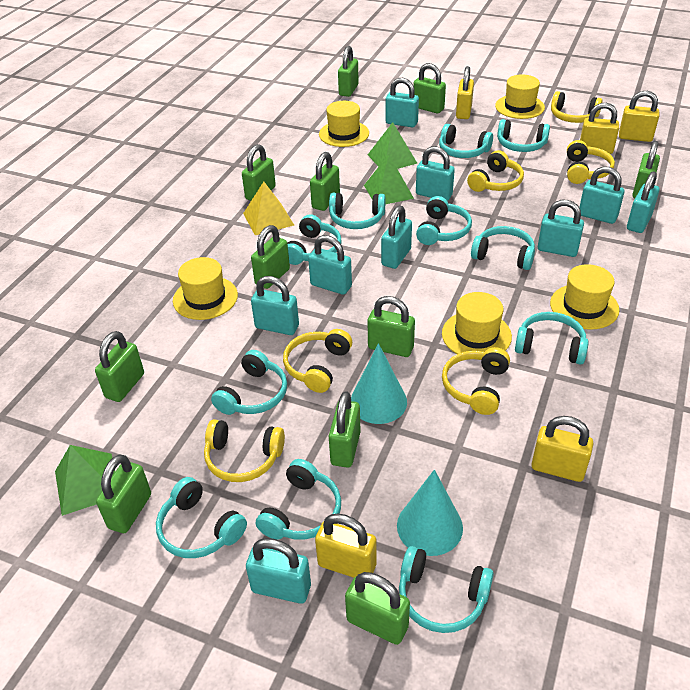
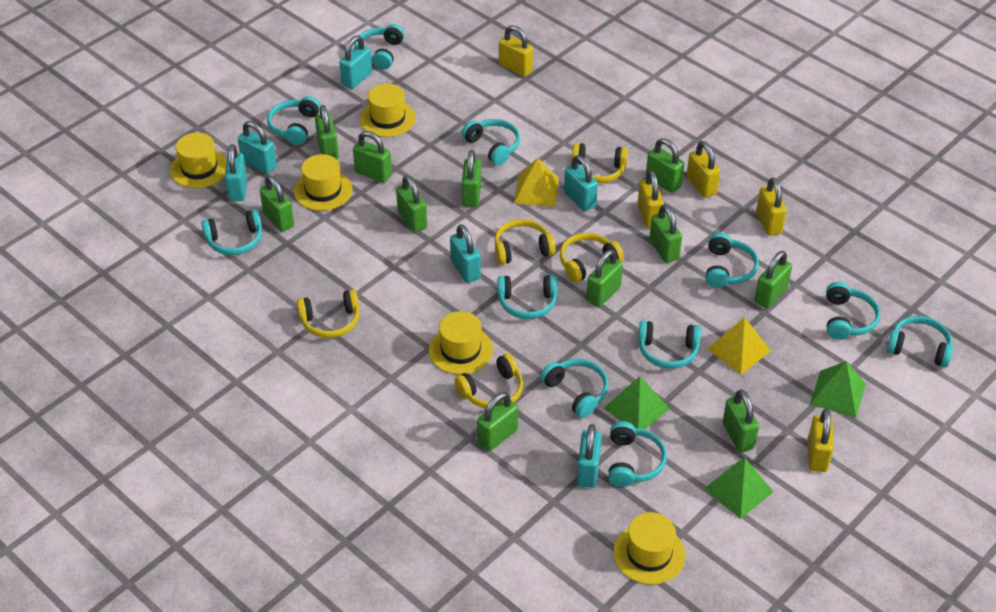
turquoise cone: 2 -> 0
turquoise padlock: 9 -> 6
yellow headphones: 6 -> 5
yellow pyramid: 1 -> 2

